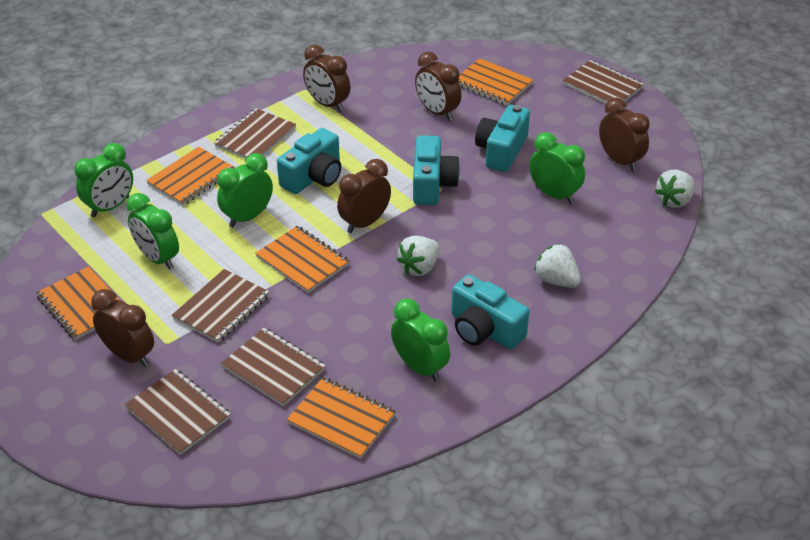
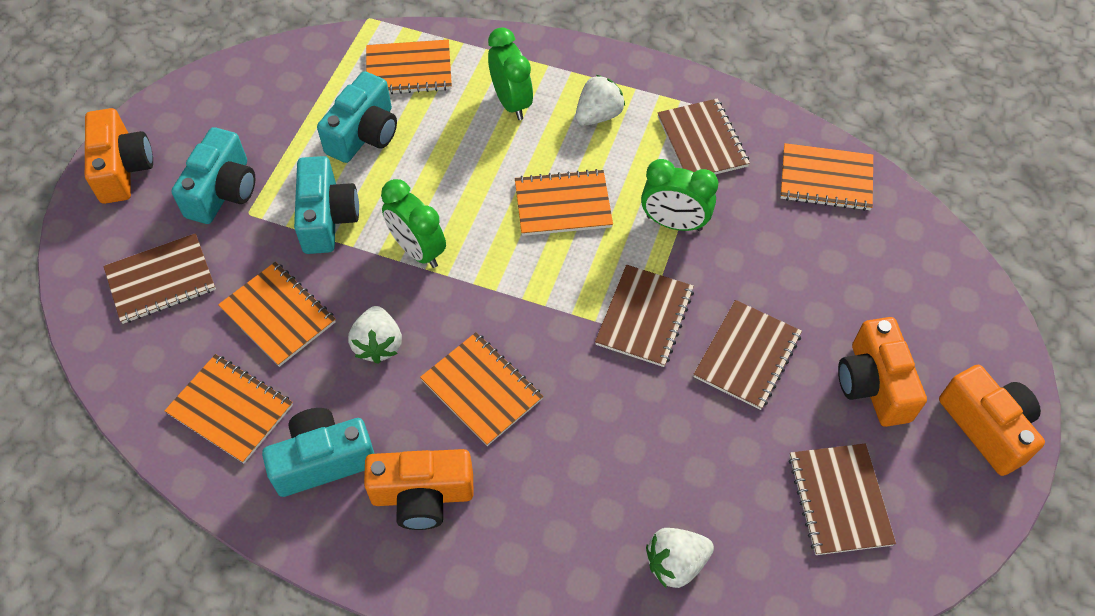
brown clock: 5 -> 0
green clock: 5 -> 3
orange camera: 0 -> 4
orange notebook: 5 -> 6

